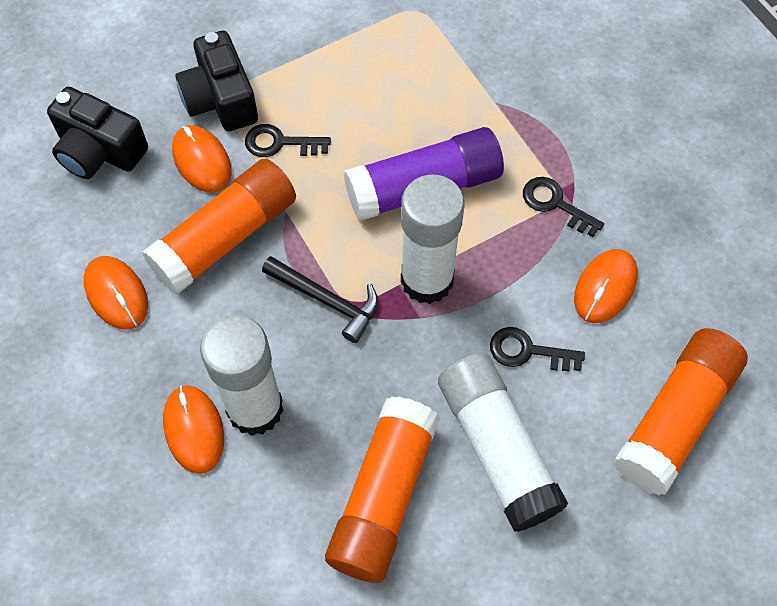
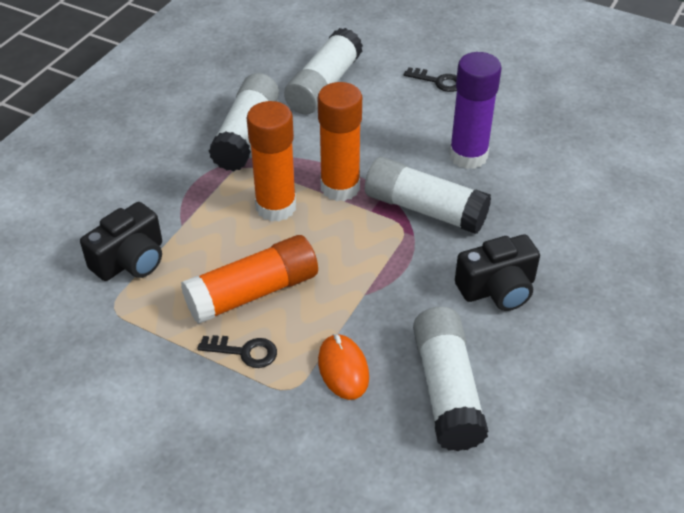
black hammer: 1 -> 0
black key: 3 -> 2
orange mouse: 4 -> 1
white glue stick: 3 -> 4

